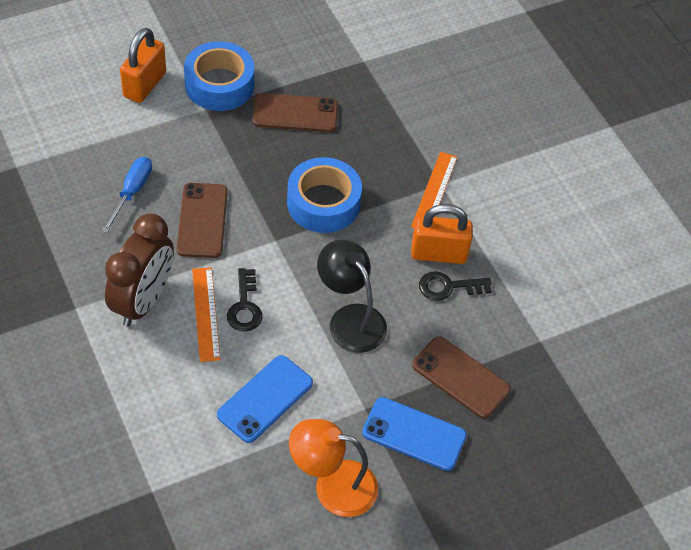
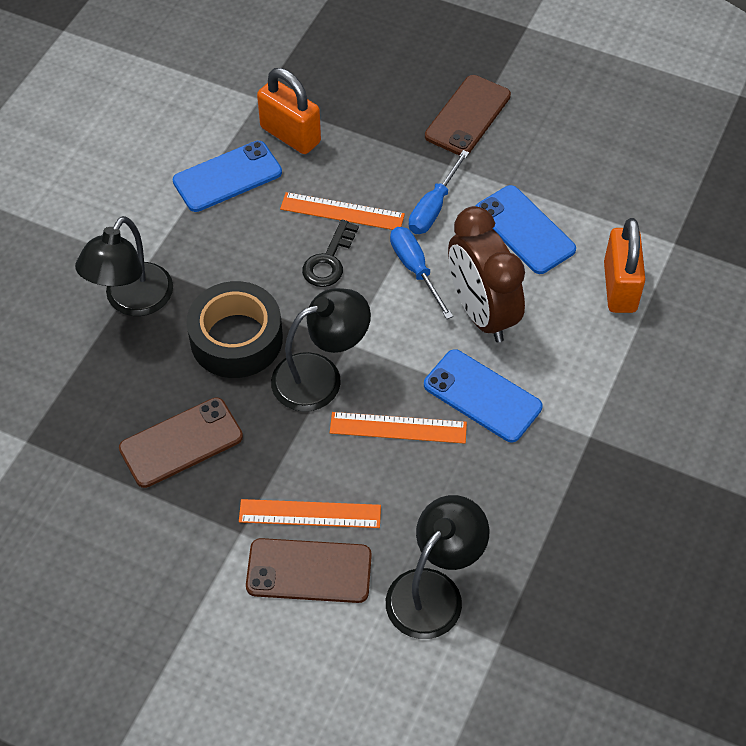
black key: 2 -> 1
black lamp: 1 -> 3
black tape: 0 -> 1
blue phone: 2 -> 3
blue screwdriver: 1 -> 2
blue tape: 2 -> 0
orange lamp: 1 -> 0
orange ruler: 2 -> 3

